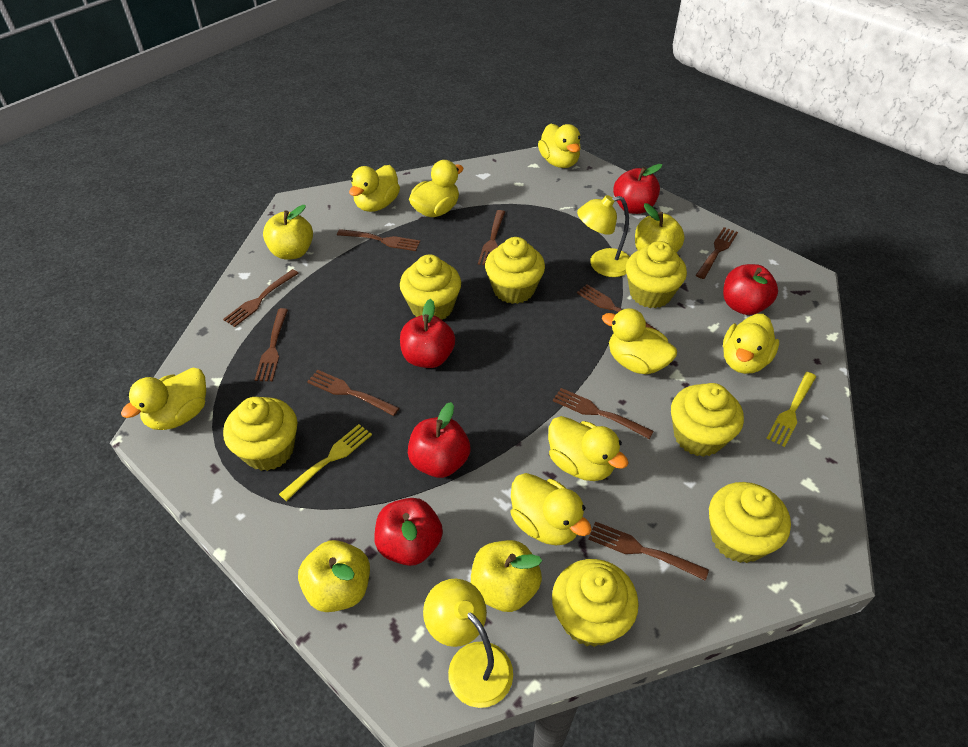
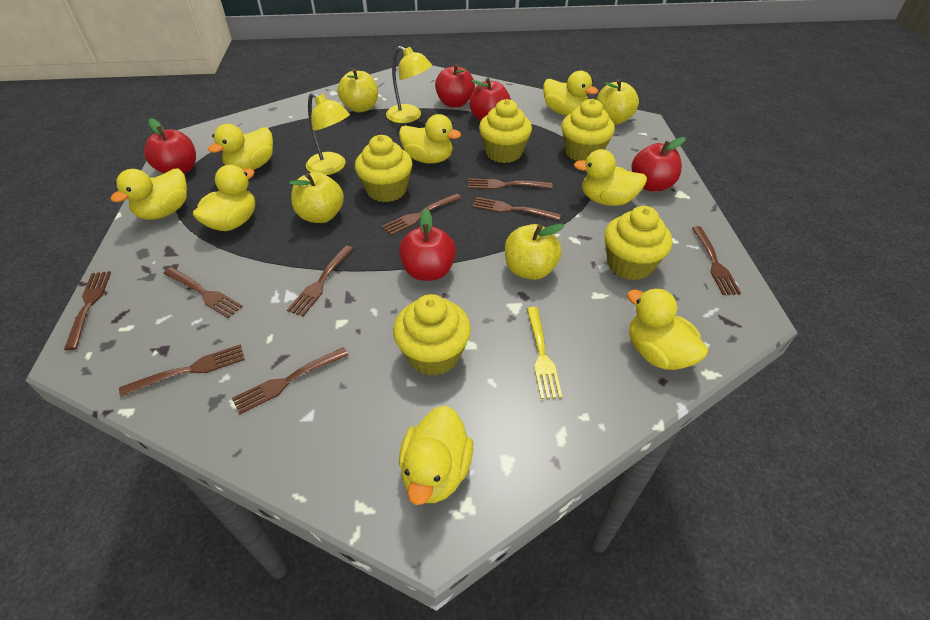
yellow cupcake: 7 -> 5
yellow fork: 2 -> 1

